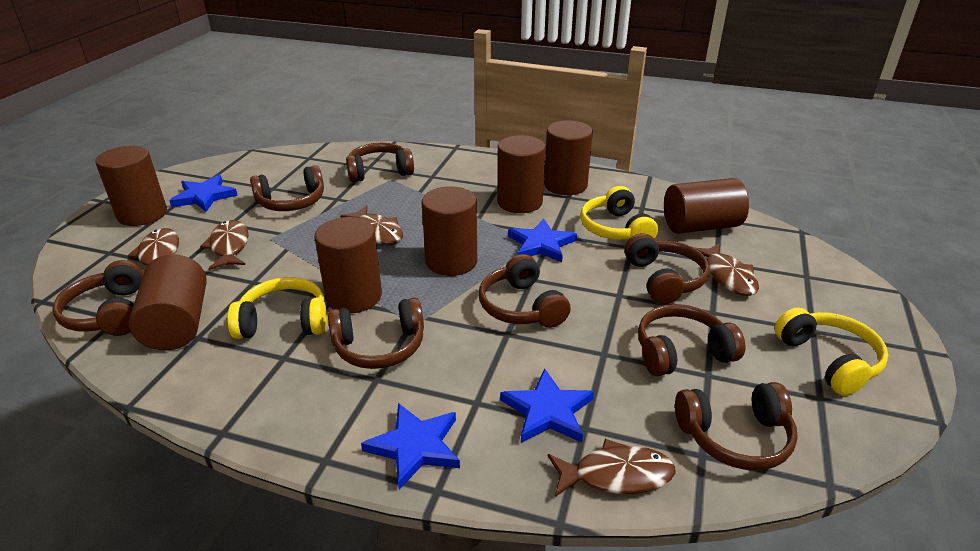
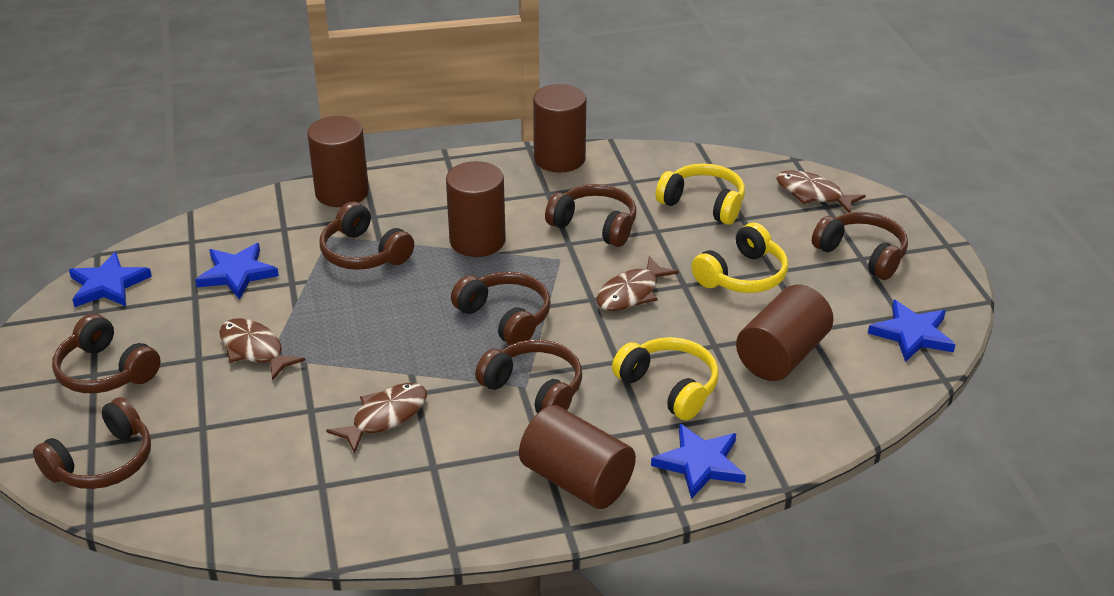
brown cylinder: 7 -> 5
brown fish: 5 -> 4
brown headphones: 8 -> 7

